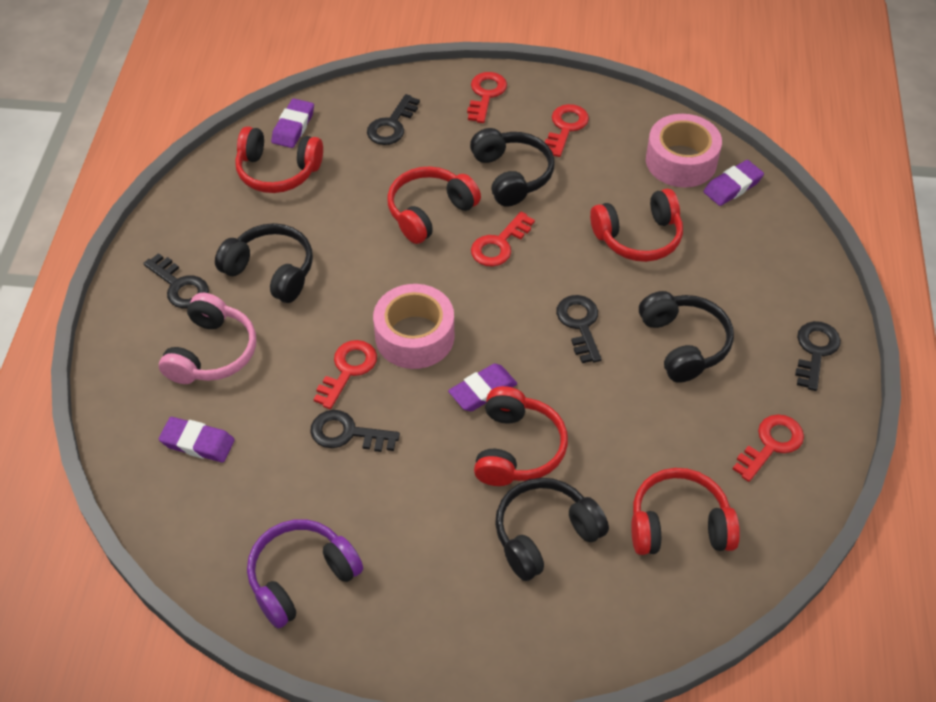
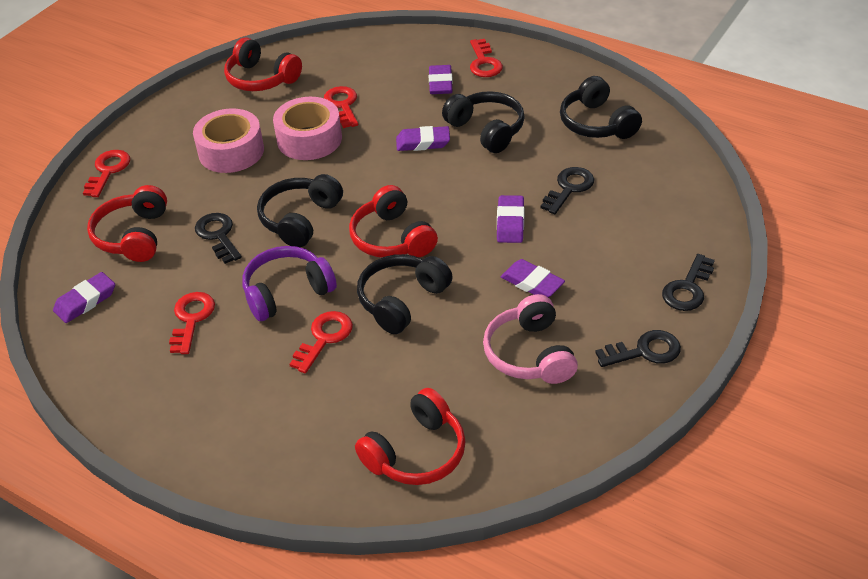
black key: 5 -> 4
purple eraser: 4 -> 5
red headphones: 5 -> 4

